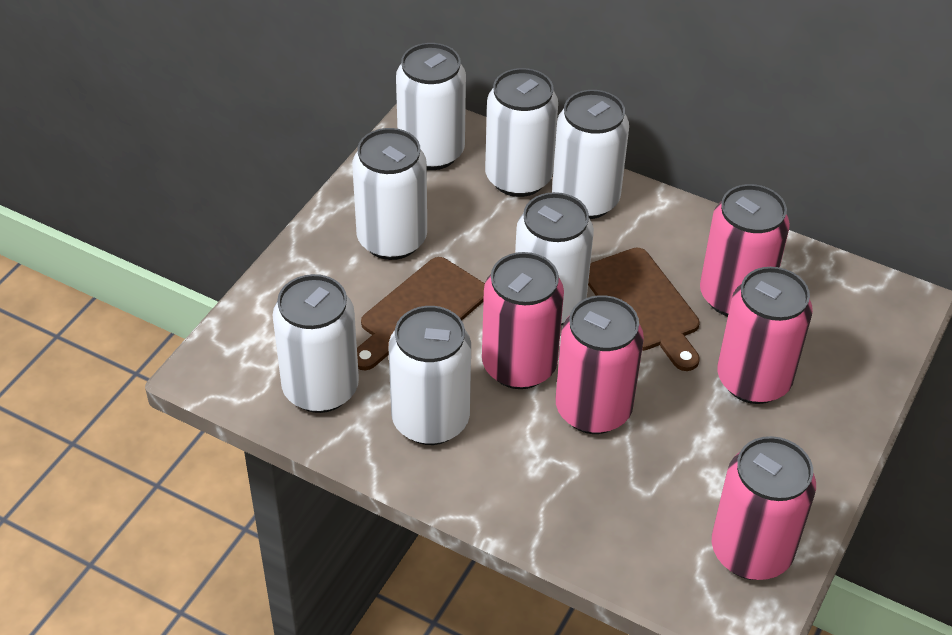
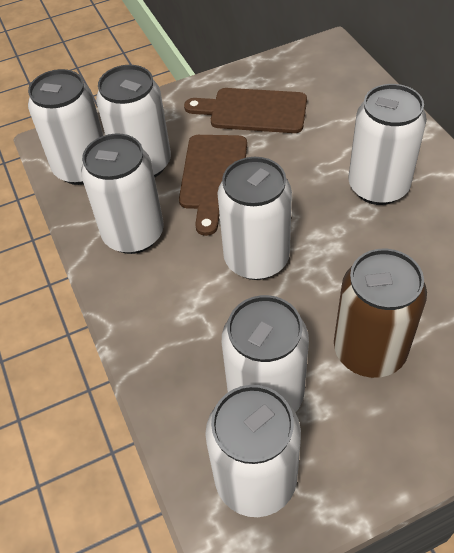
brown can: 0 -> 1
pink can: 5 -> 0

